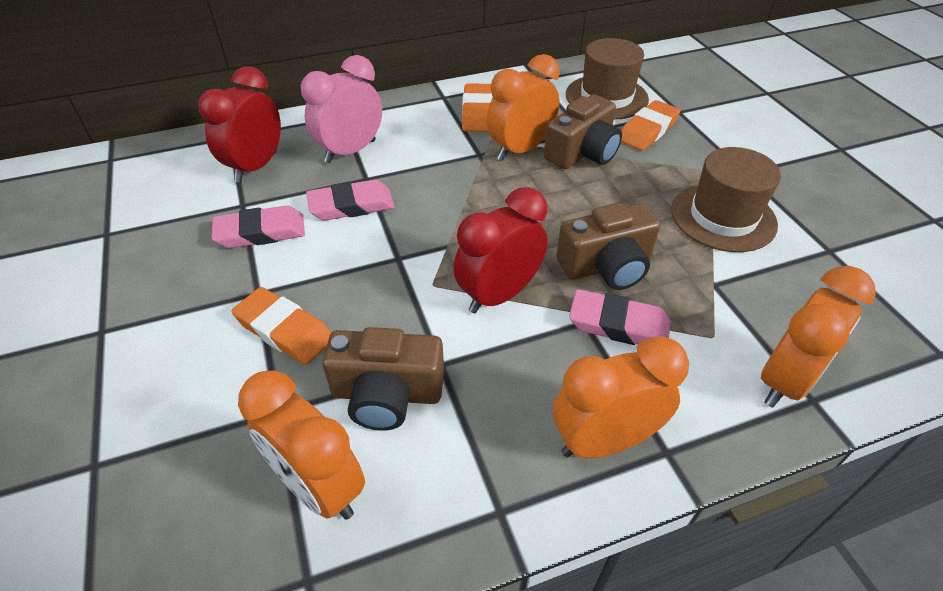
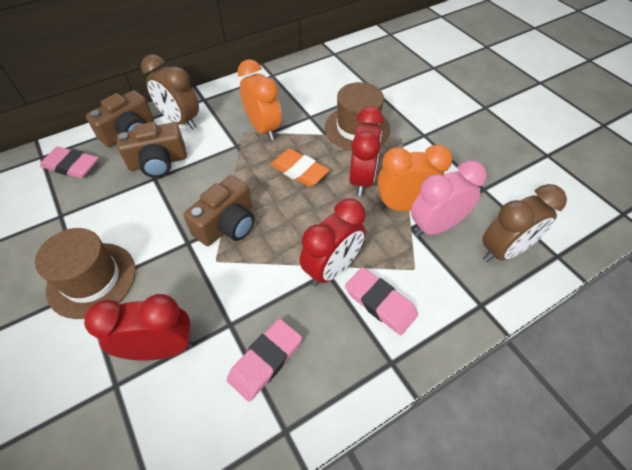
brown clock: 0 -> 2
orange clock: 4 -> 2
orange eraser: 3 -> 1
red clock: 2 -> 3

